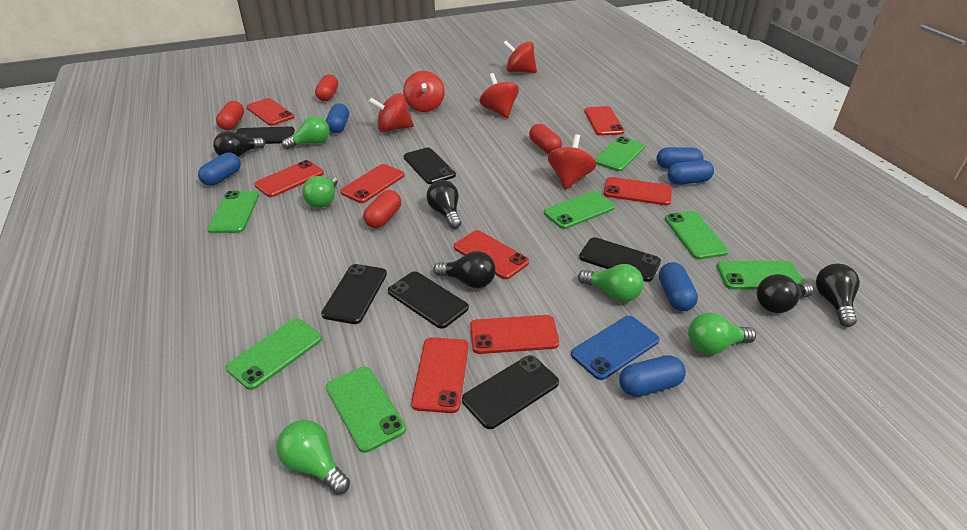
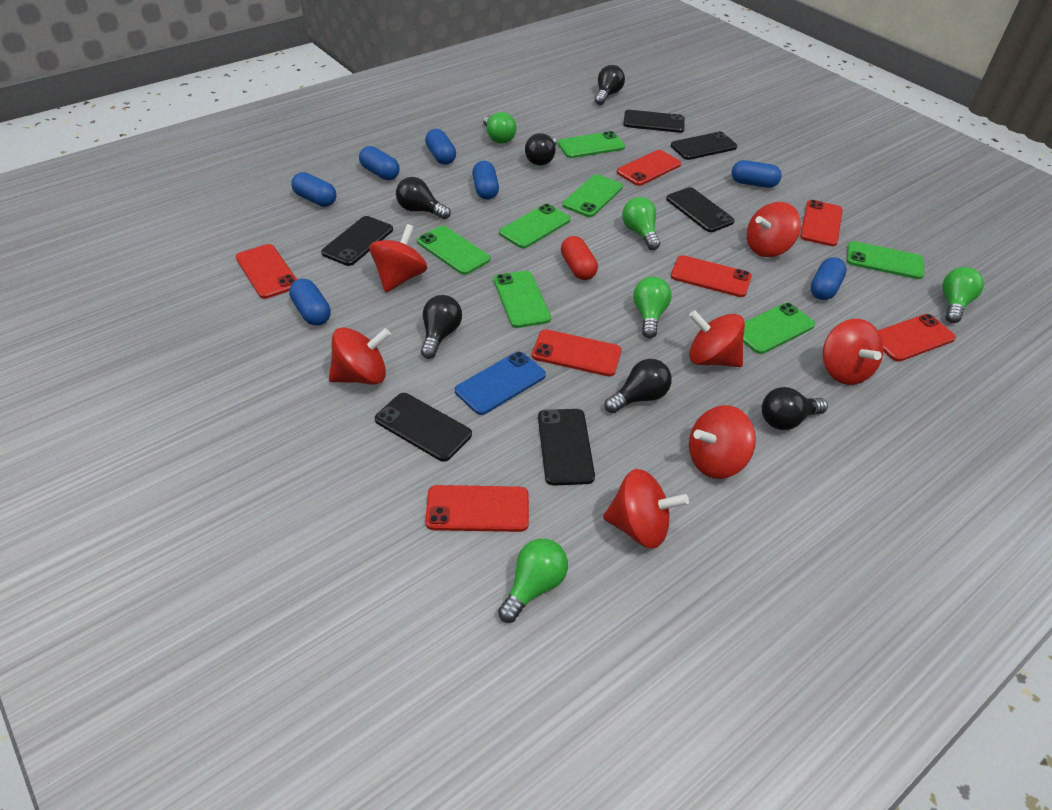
black light bulb: 5 -> 6
blue capsule: 6 -> 7
red capsule: 4 -> 1
red phone: 8 -> 7
red spinning top: 5 -> 7

